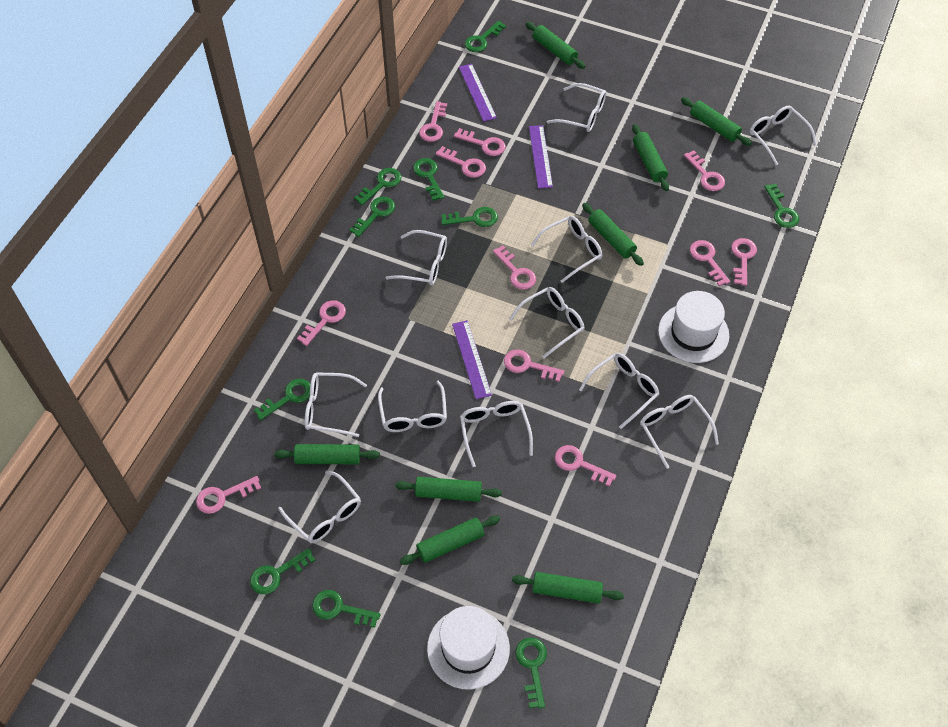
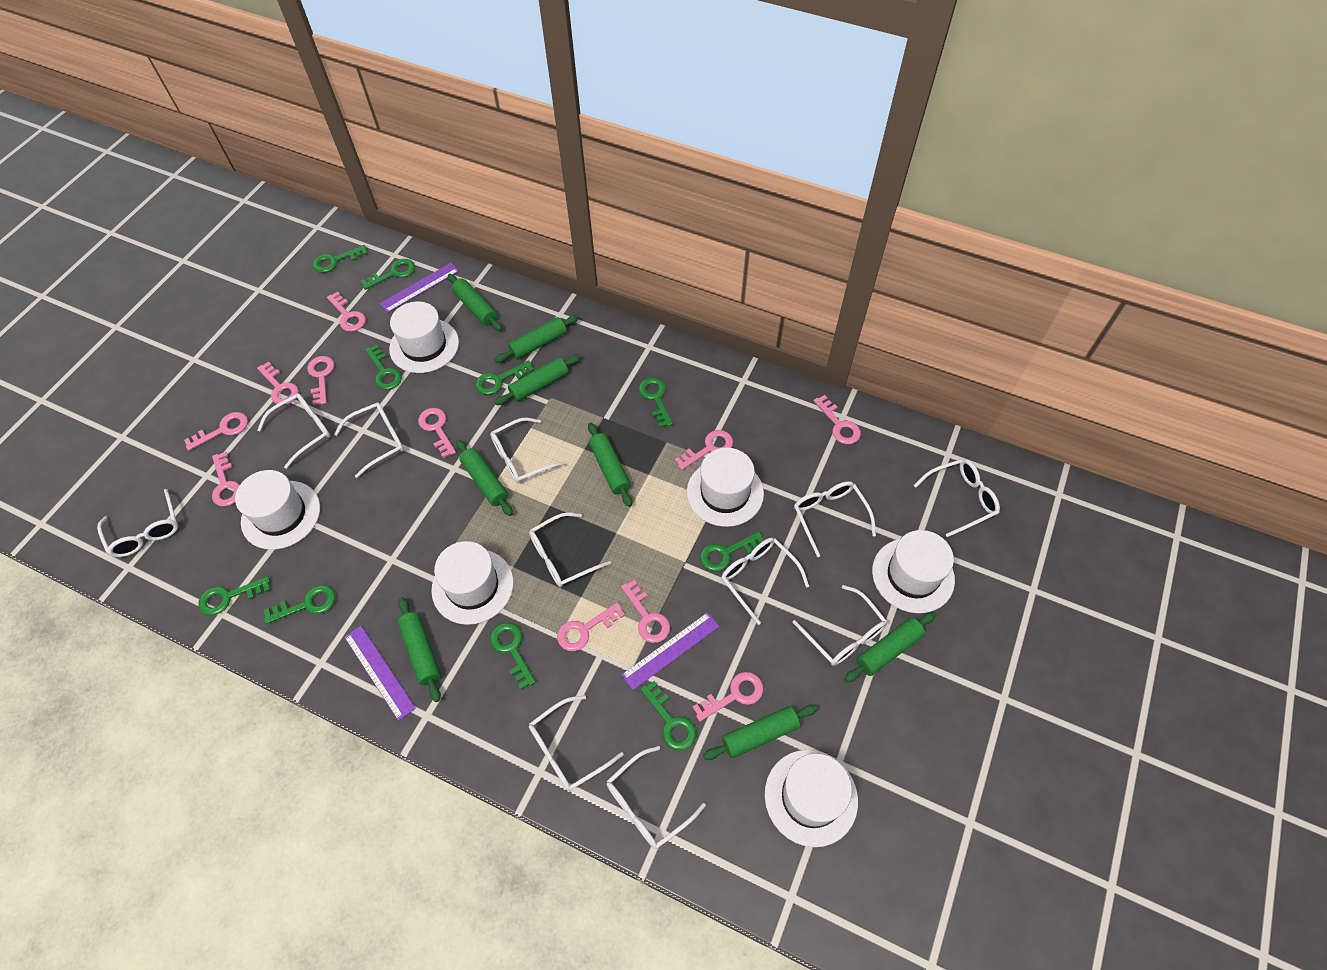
white hat: 2 -> 6

